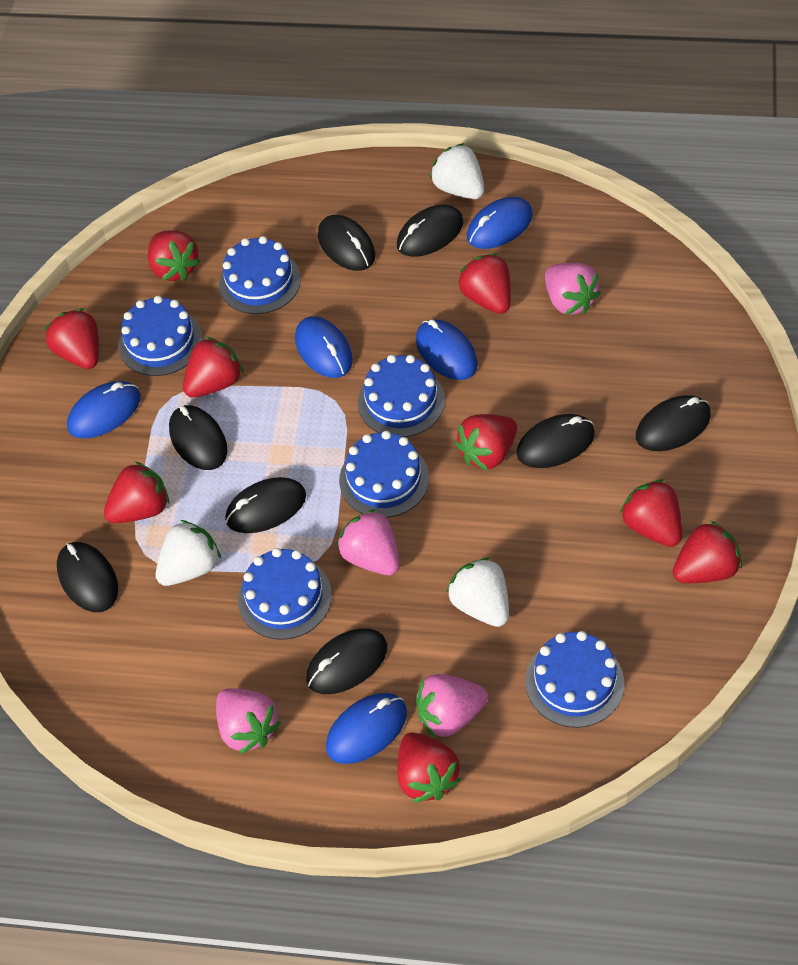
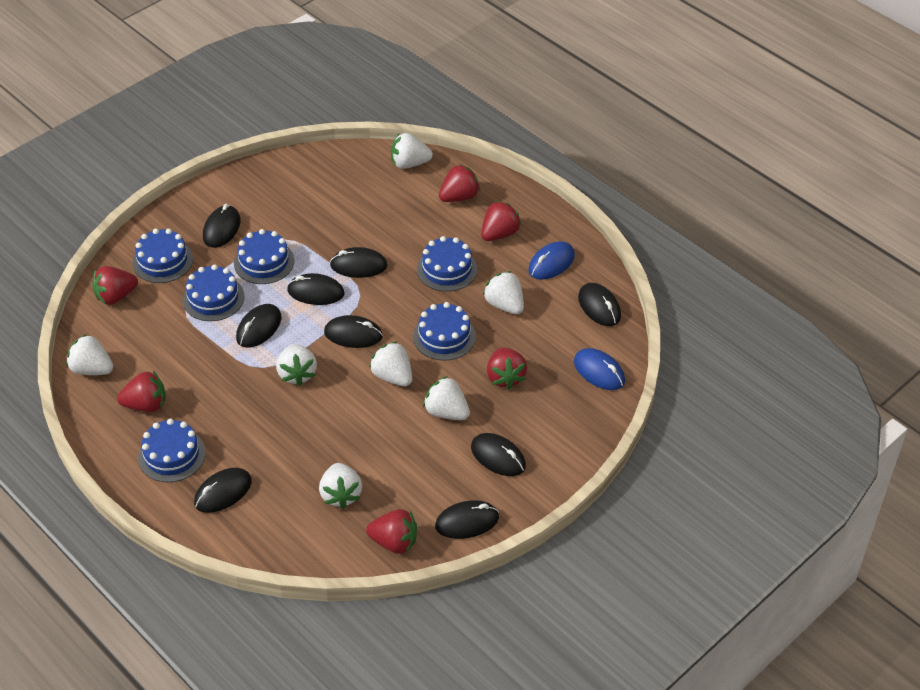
black mouse: 8 -> 9
blue mouse: 5 -> 2
pink strawberry: 4 -> 0
red strawberry: 9 -> 6
white strawberry: 3 -> 7

